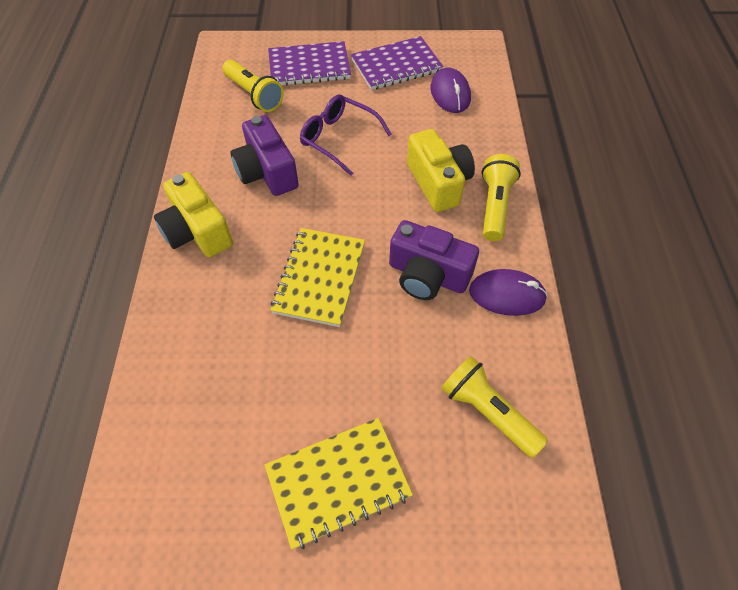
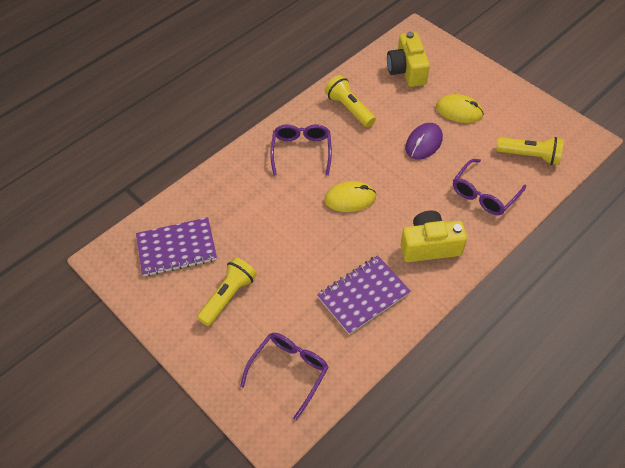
purple camera: 2 -> 0
purple glasses: 1 -> 3
purple mouse: 2 -> 1
yellow mouse: 0 -> 2
yellow notebook: 2 -> 0

